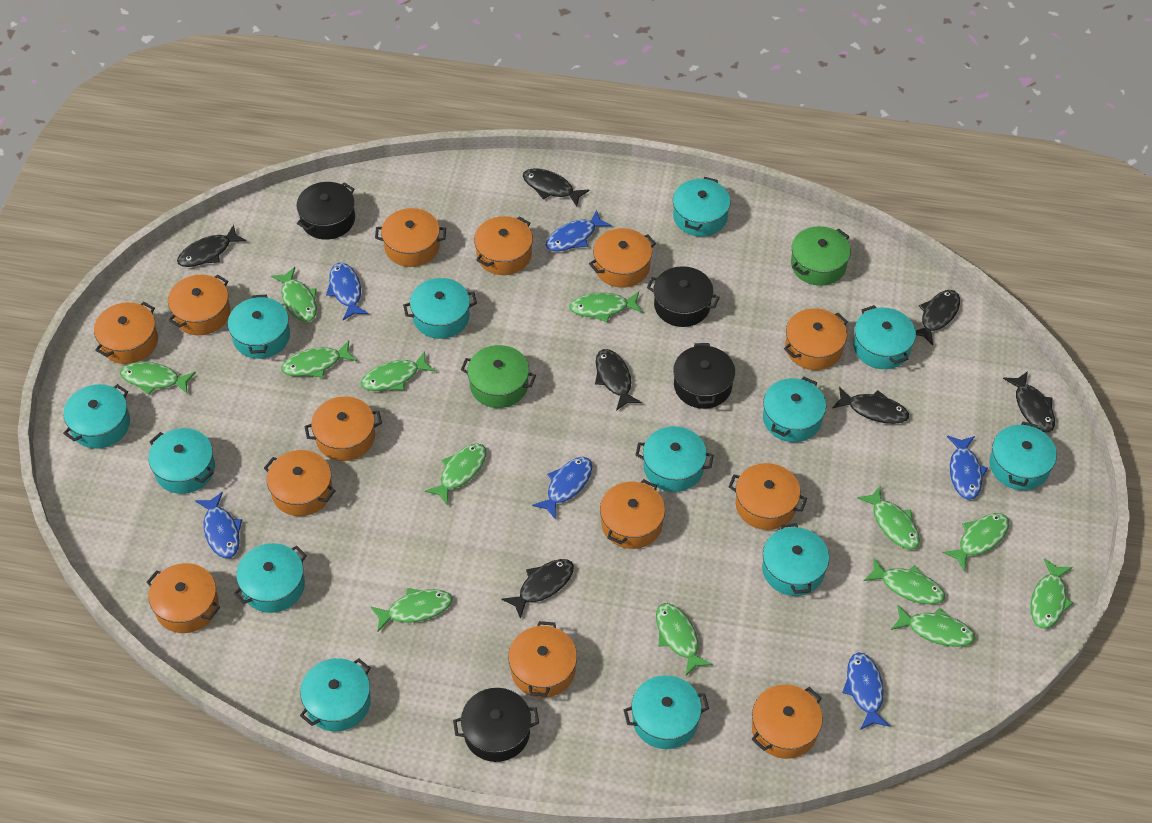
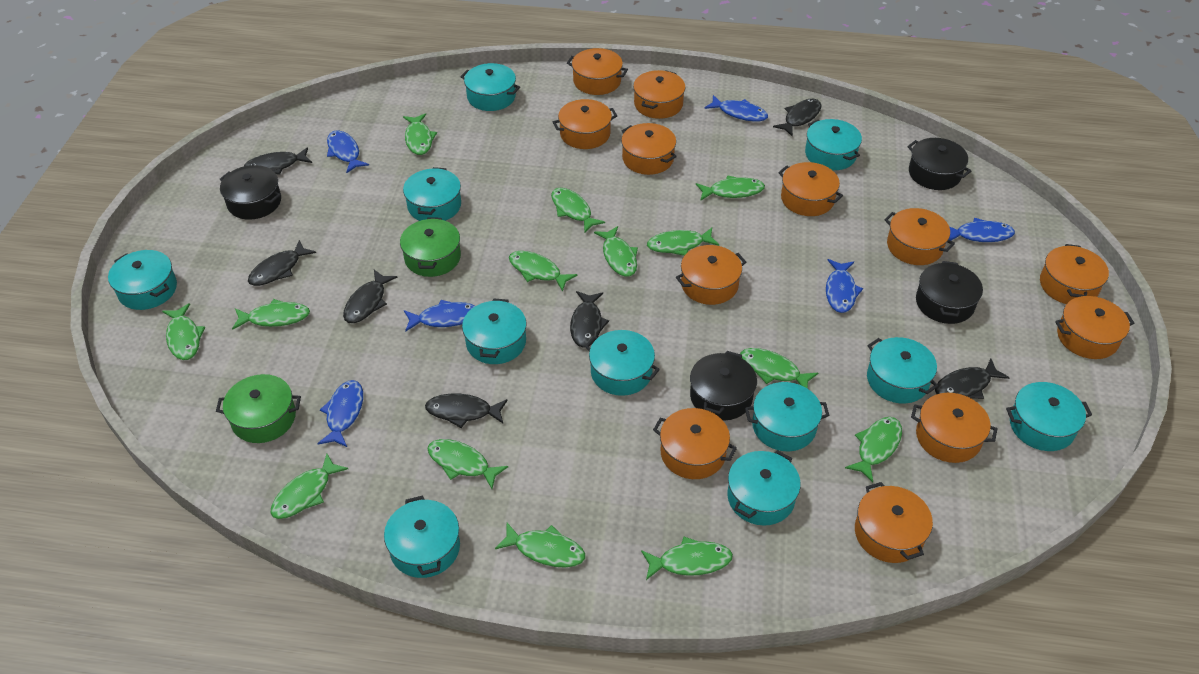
green fish: 13 -> 14
orange pot: 13 -> 12
turquoise pot: 13 -> 11

